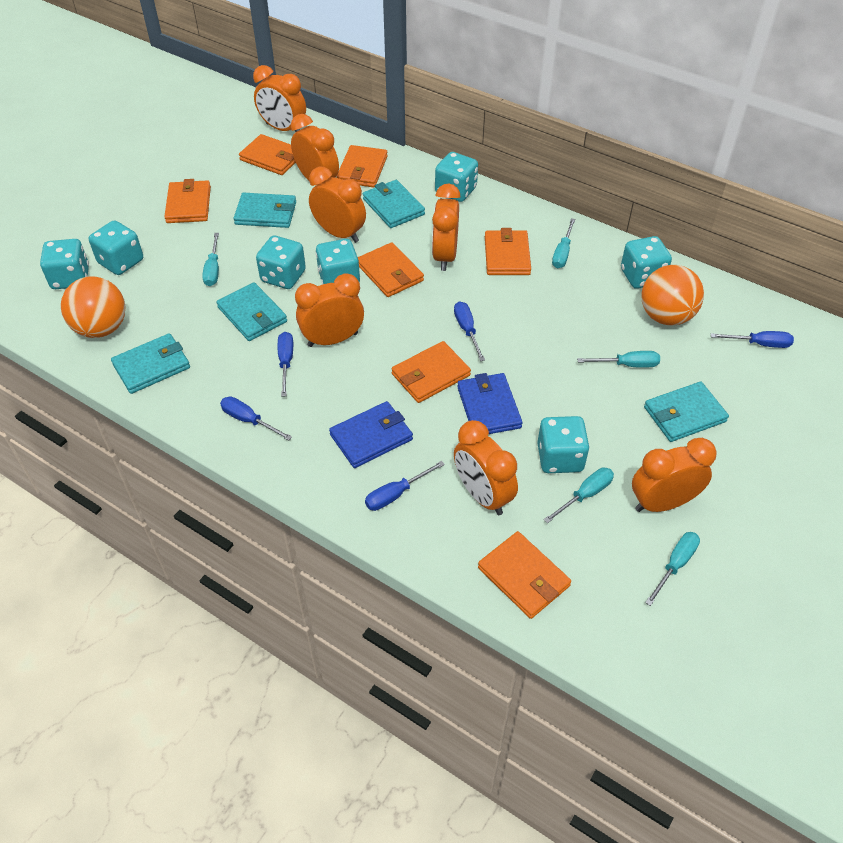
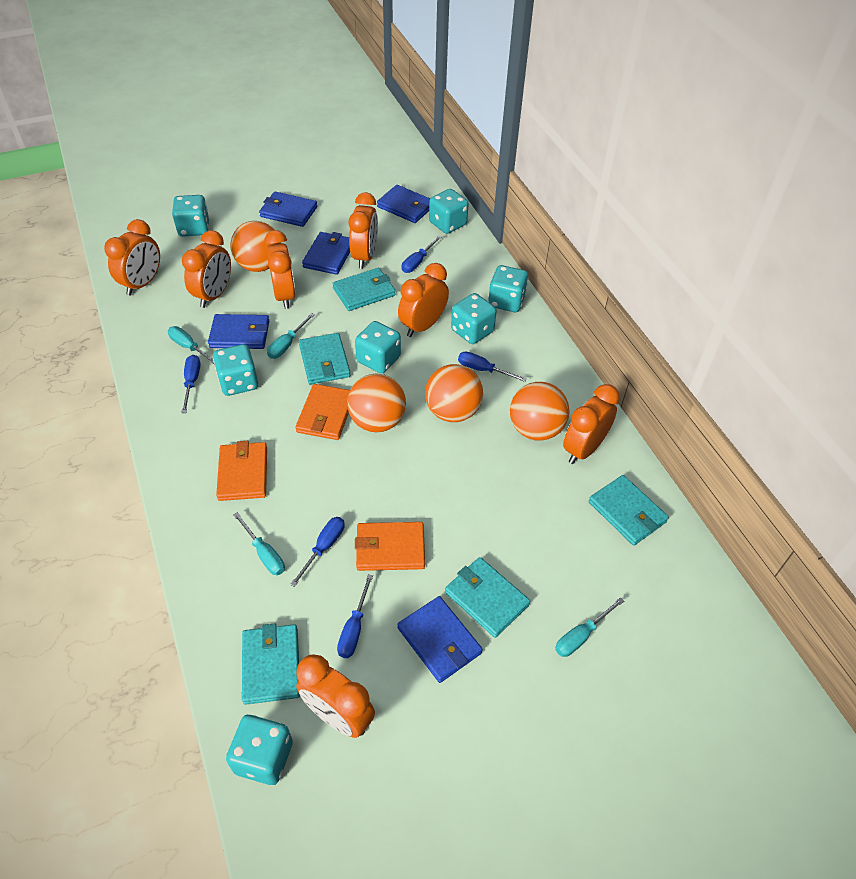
blue wallet: 2 -> 5
orange ball: 2 -> 4
orange wallet: 7 -> 3
turquoise screwdriver: 5 -> 4

